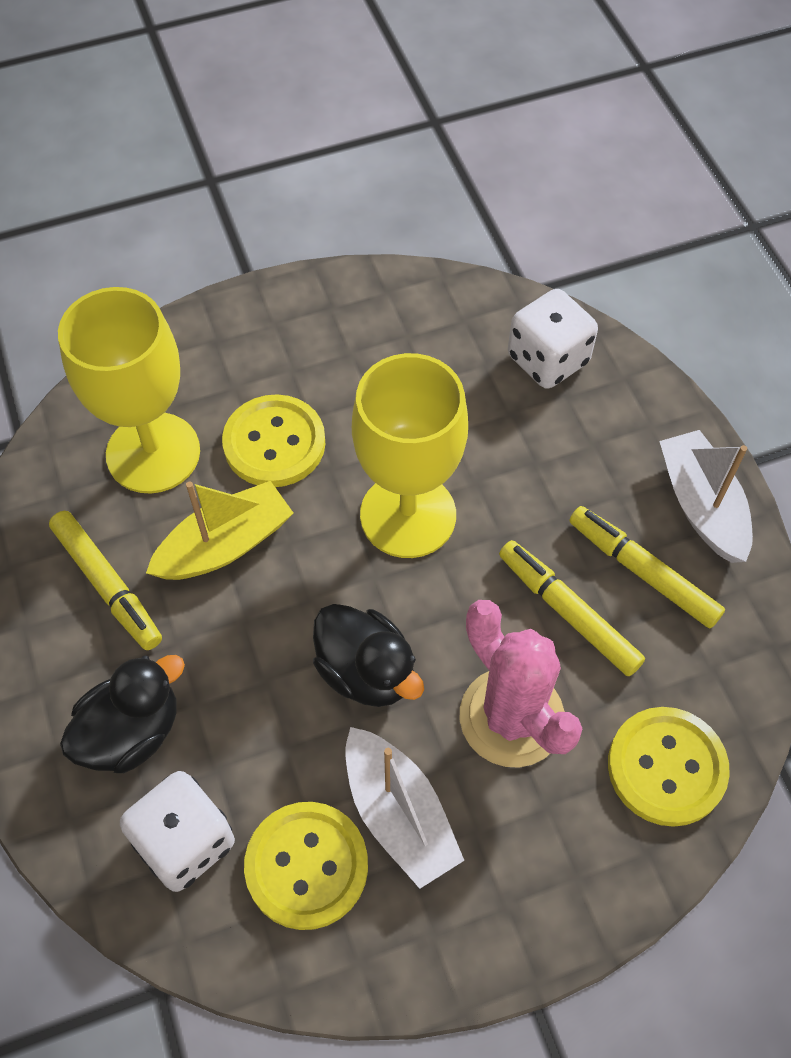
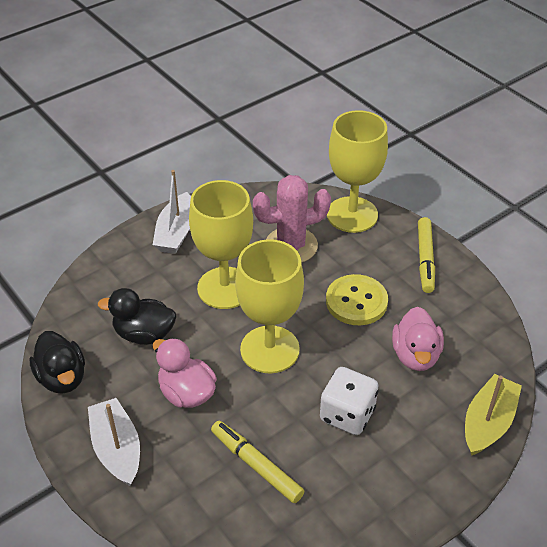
pink duck: 0 -> 2
white dice: 2 -> 1
yellow button: 3 -> 1
yellow goblet: 2 -> 3
yellow marker: 3 -> 2

